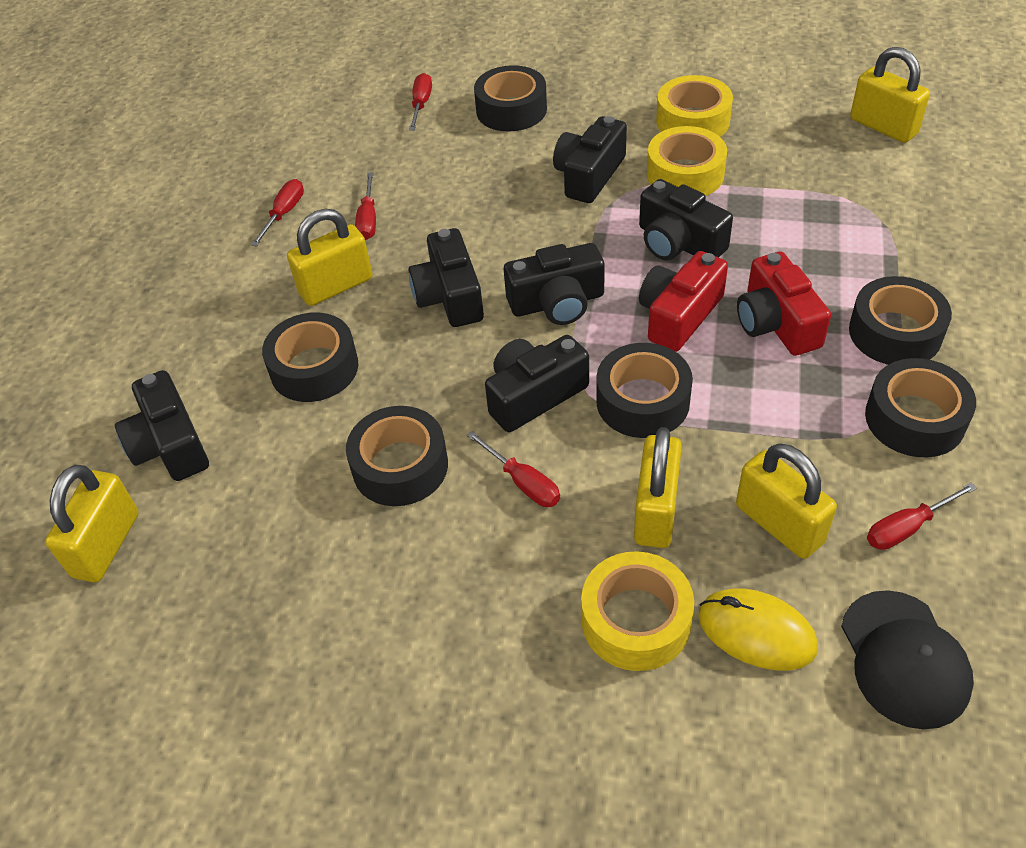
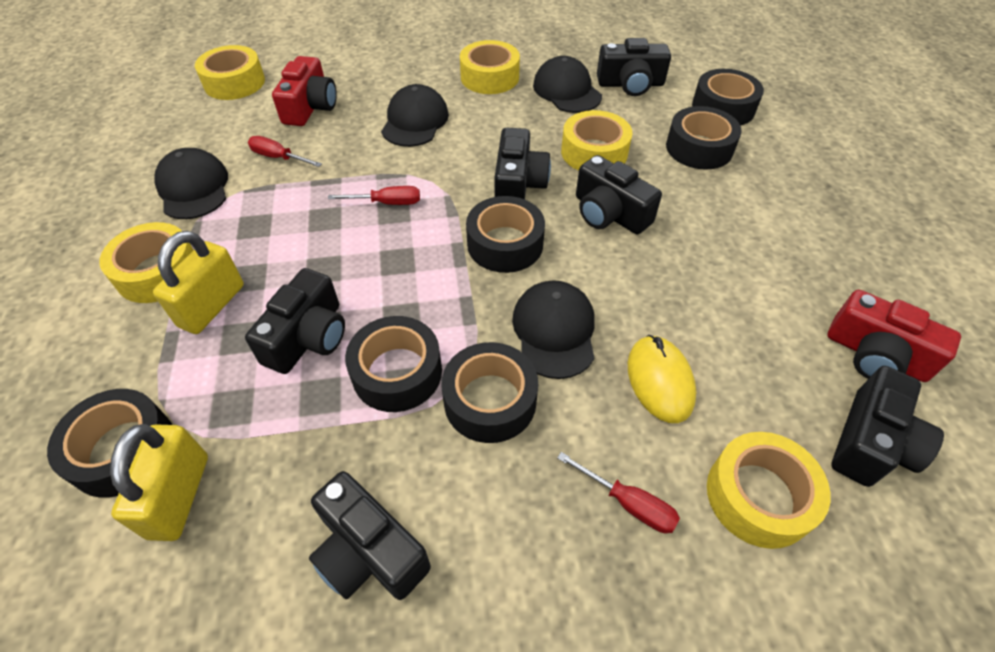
black cap: 1 -> 4
red screwdriver: 5 -> 3
yellow padlock: 5 -> 2
yellow tape: 3 -> 5

